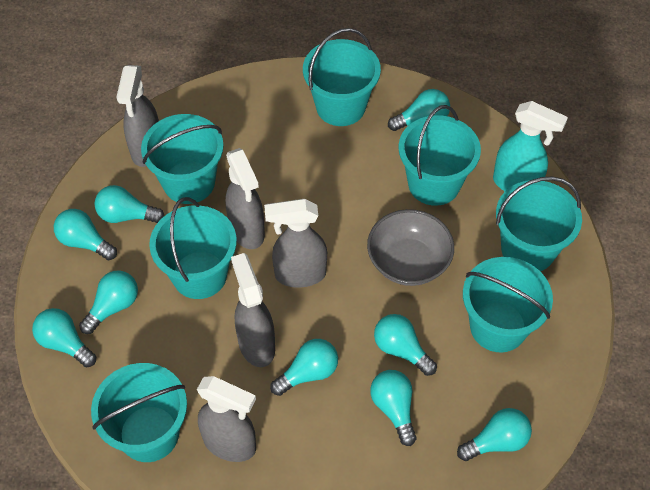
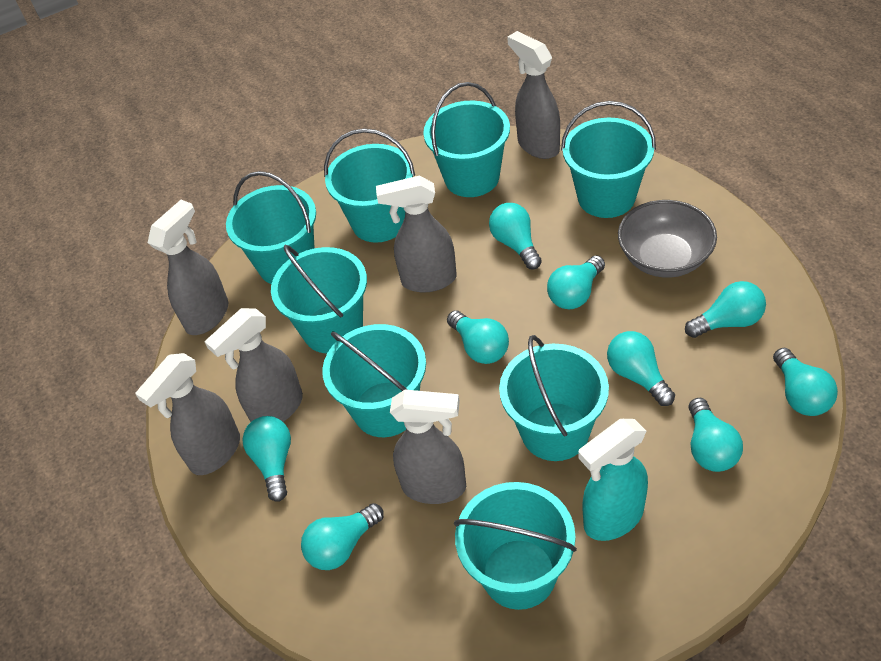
grey spray bottle: 5 -> 6
turquoise bucket: 7 -> 8

